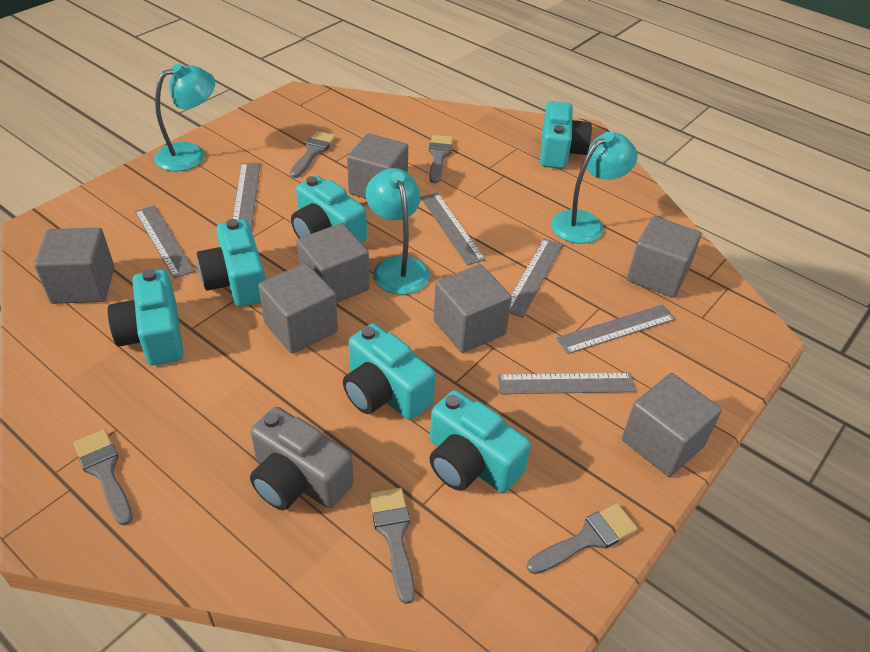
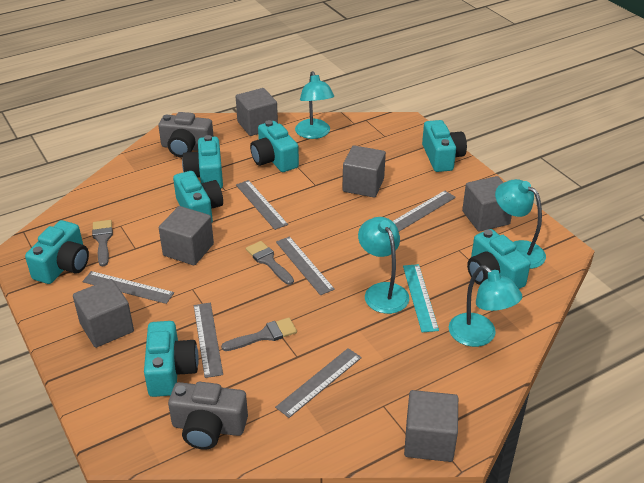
grey brush: 5 -> 3
grey camera: 1 -> 2
grey cube: 7 -> 6
turquoise camera: 6 -> 7
turquoise lamp: 3 -> 4
turquoise ruler: 0 -> 1

